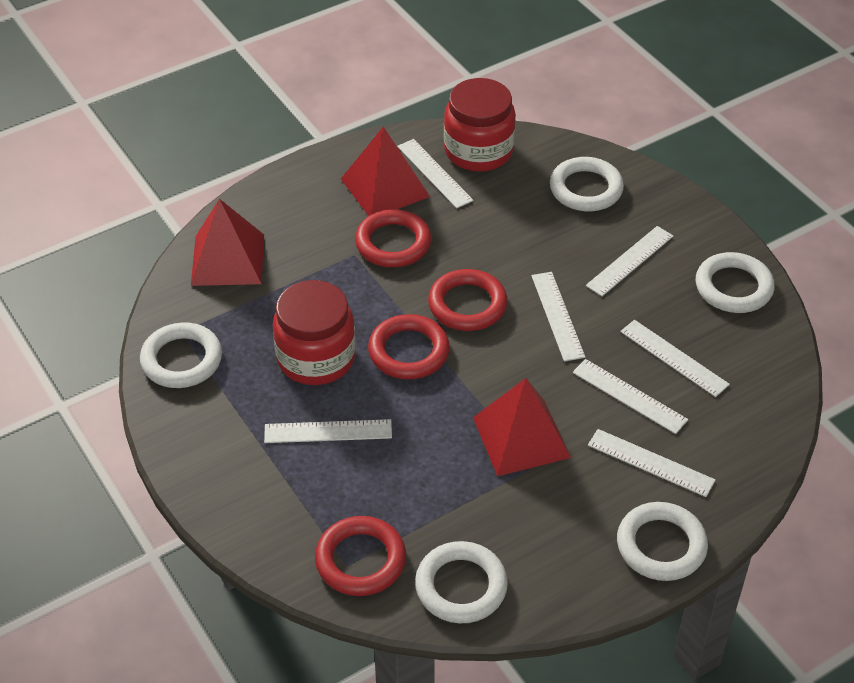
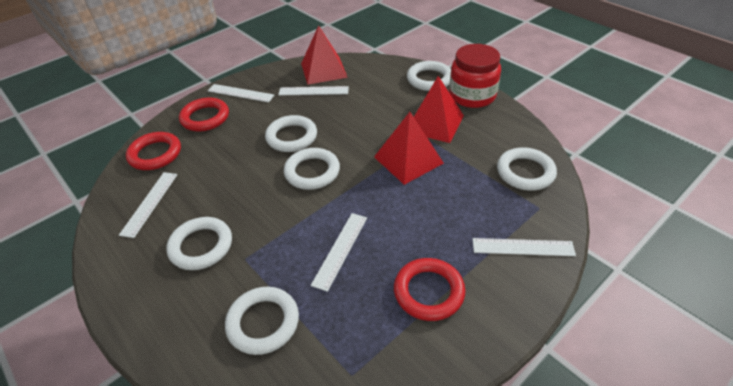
red jar: 2 -> 1
red ring: 4 -> 3
white ring: 5 -> 6
white ruler: 7 -> 5

